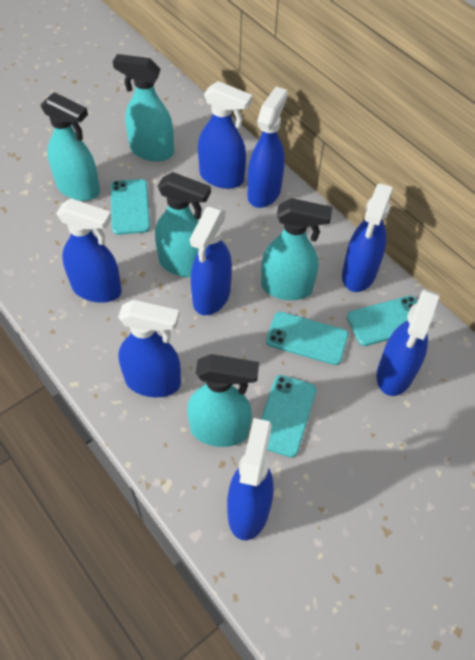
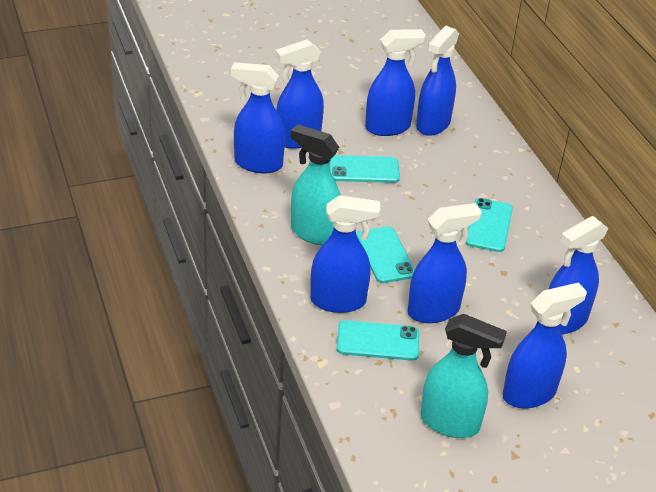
turquoise spray bottle: 5 -> 2

